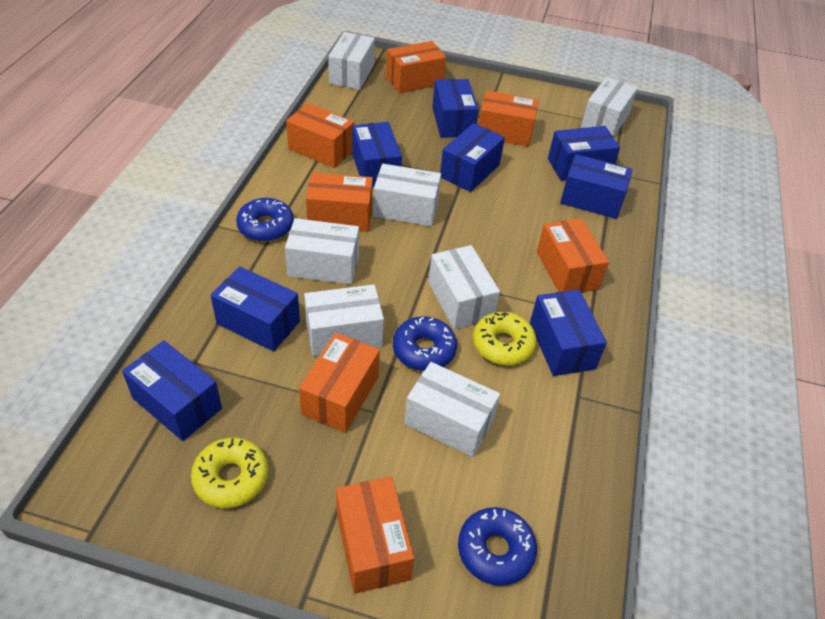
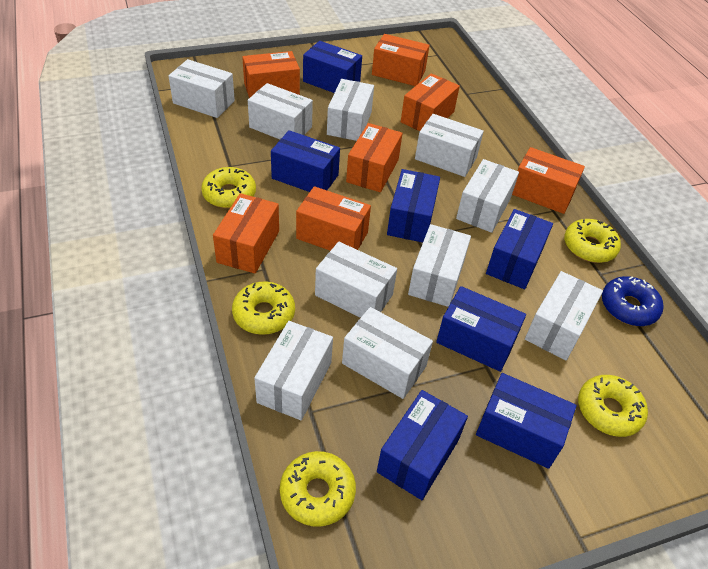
blue box: 8 -> 7
blue donut: 3 -> 1
white box: 7 -> 10
yellow donut: 2 -> 5

